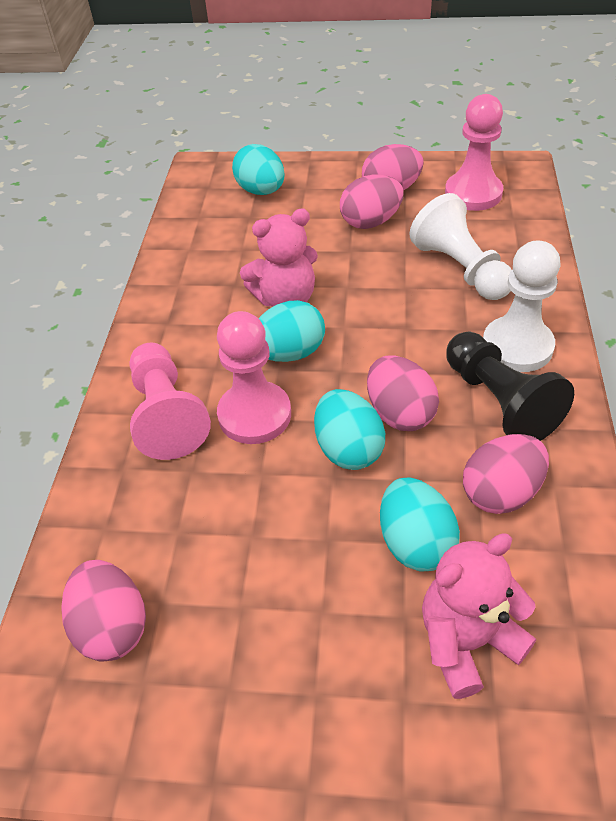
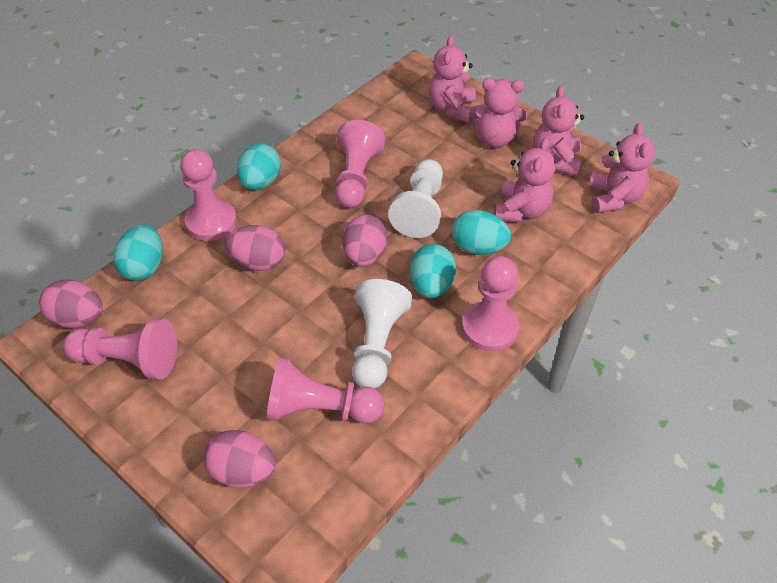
black pawn: 1 -> 0
pink egg: 5 -> 4
pink pawn: 3 -> 5
pink teddy bear: 2 -> 5

